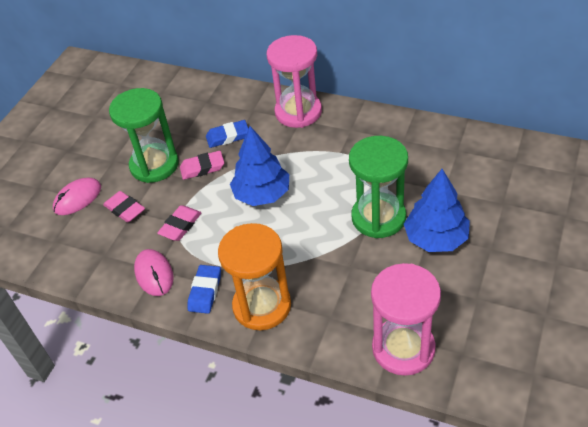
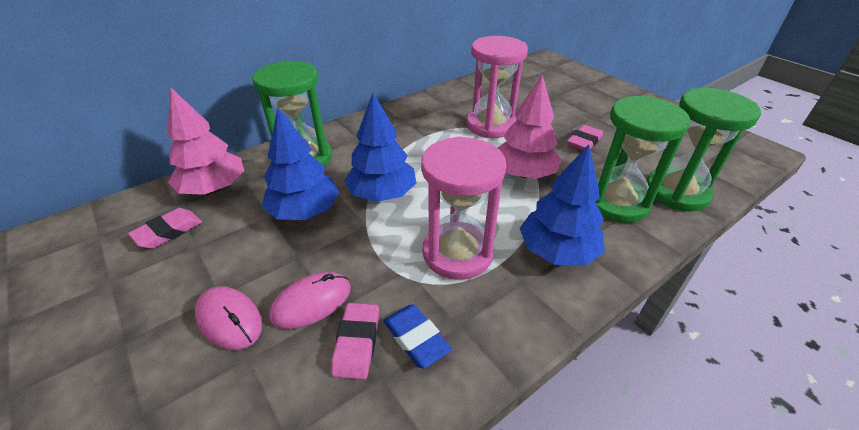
blue eraser: 2 -> 1
blue tree: 2 -> 3
green hourglass: 2 -> 3
orange hourglass: 1 -> 0
pink tree: 0 -> 2

